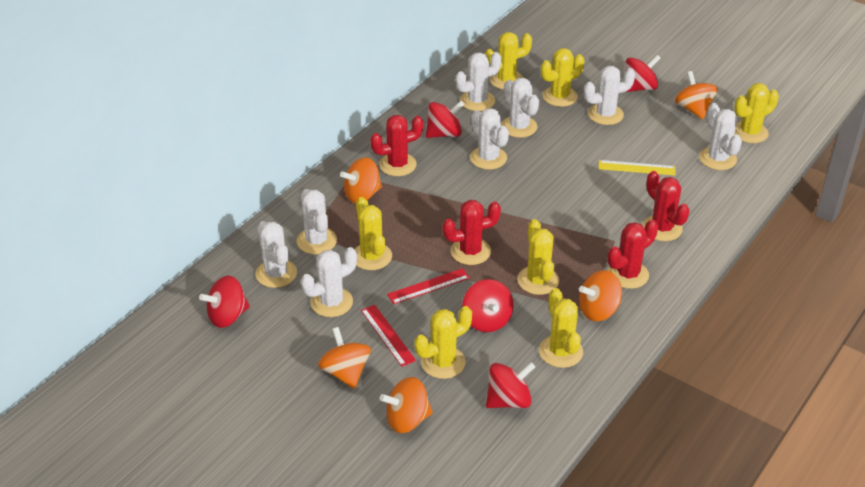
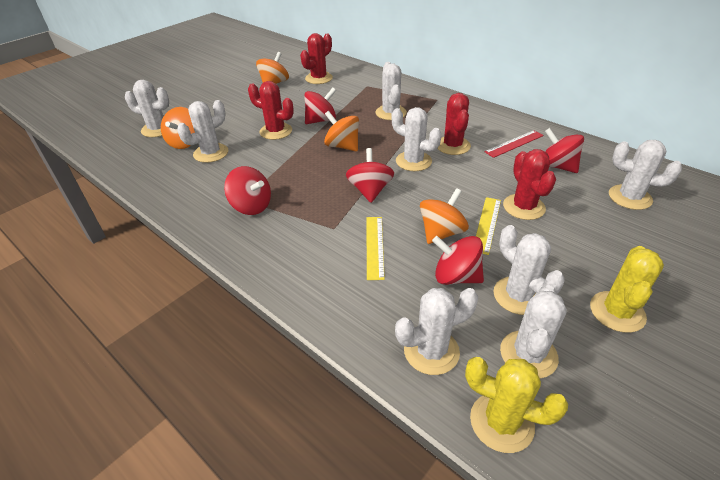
orange spinning top: 5 -> 4
red ruler: 2 -> 1
yellow cactus: 7 -> 2
yellow ruler: 1 -> 2

